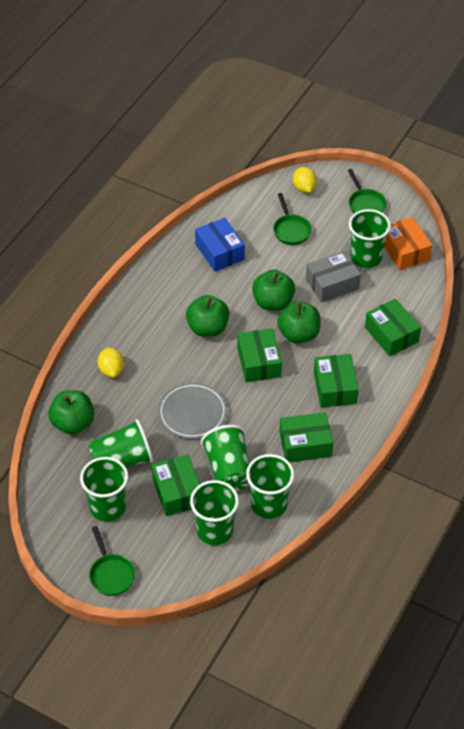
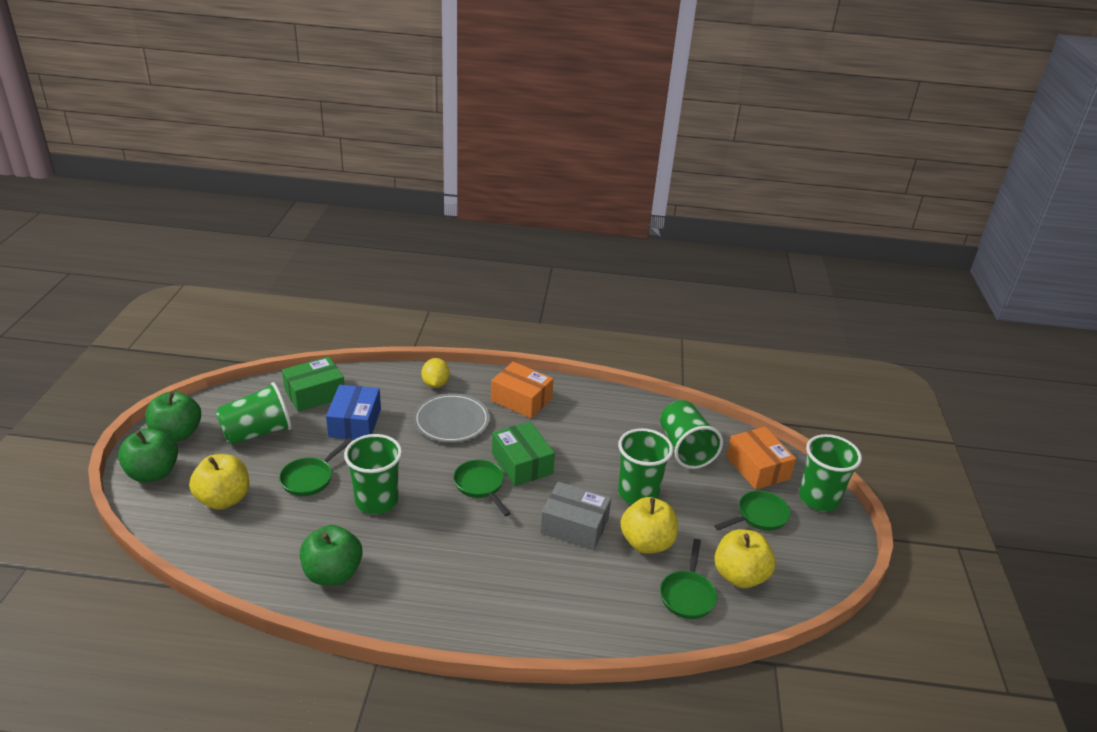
green apple: 4 -> 3
green box: 5 -> 2
green cup: 6 -> 5
green pan: 3 -> 4
orange box: 1 -> 2
yellow apple: 0 -> 3
yellow lemon: 2 -> 1

